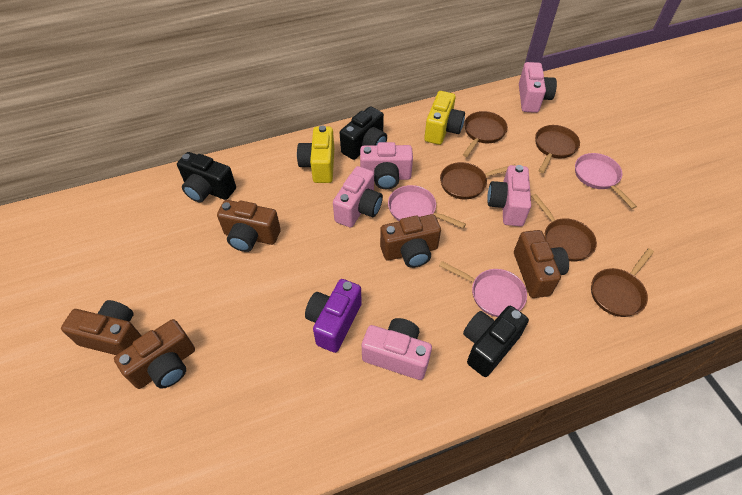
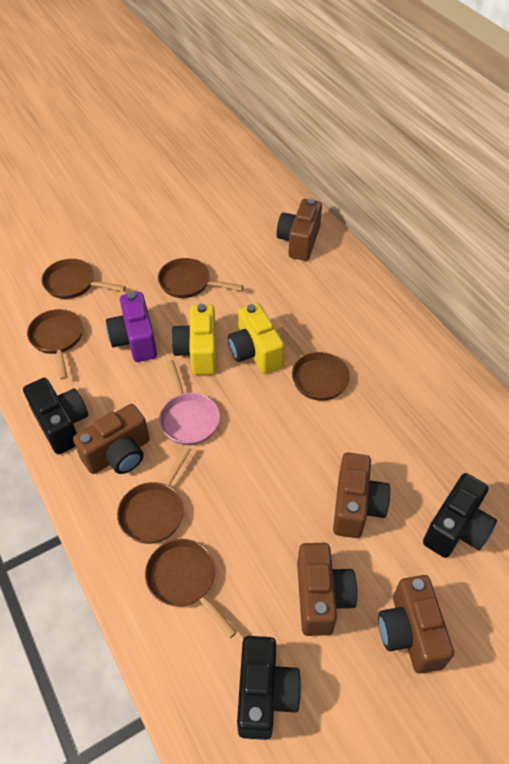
brown pan: 5 -> 6
pink camera: 5 -> 0
pink pan: 3 -> 1

